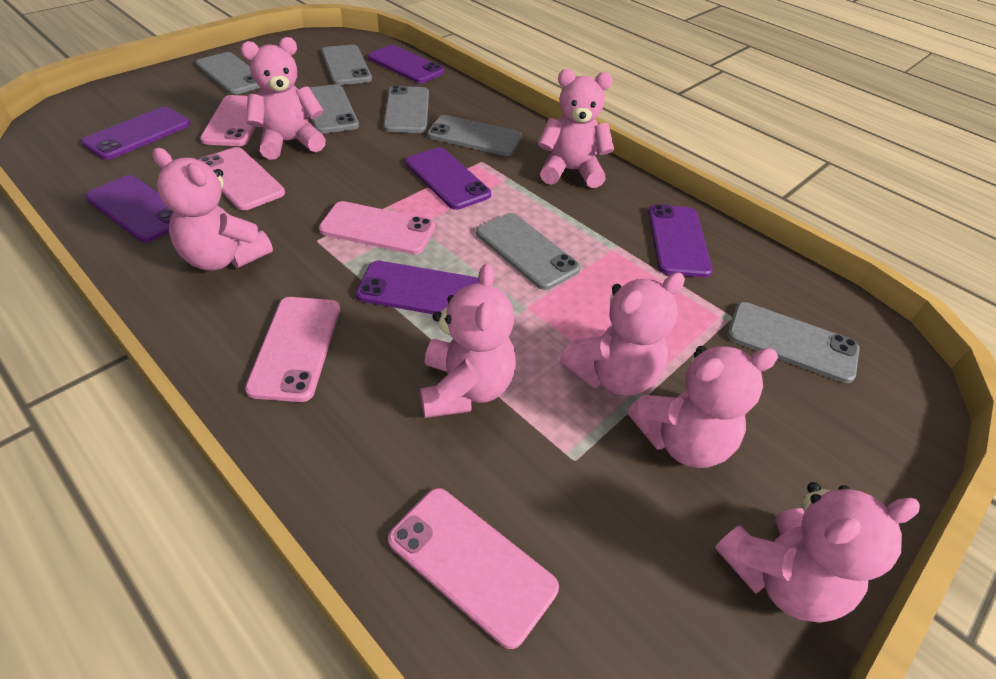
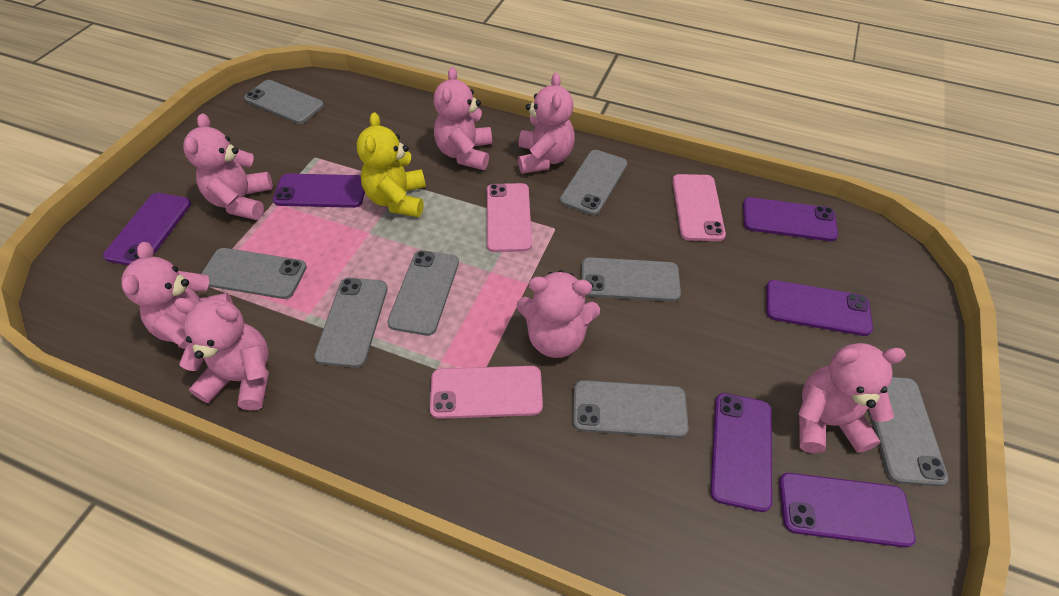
grey phone: 7 -> 8
pink phone: 5 -> 3
yellow teddy bear: 0 -> 1

